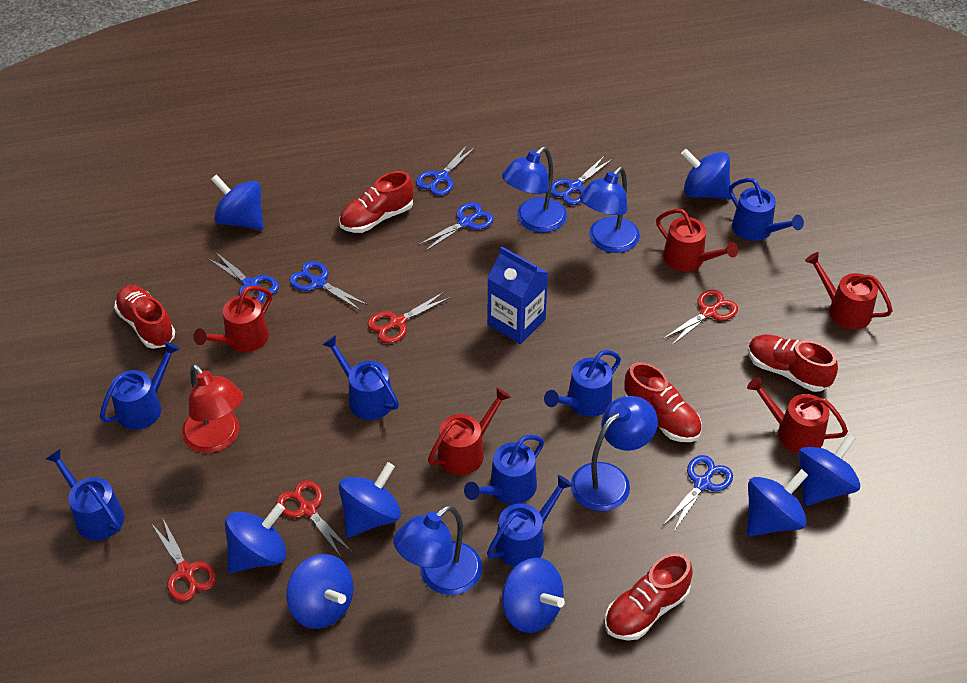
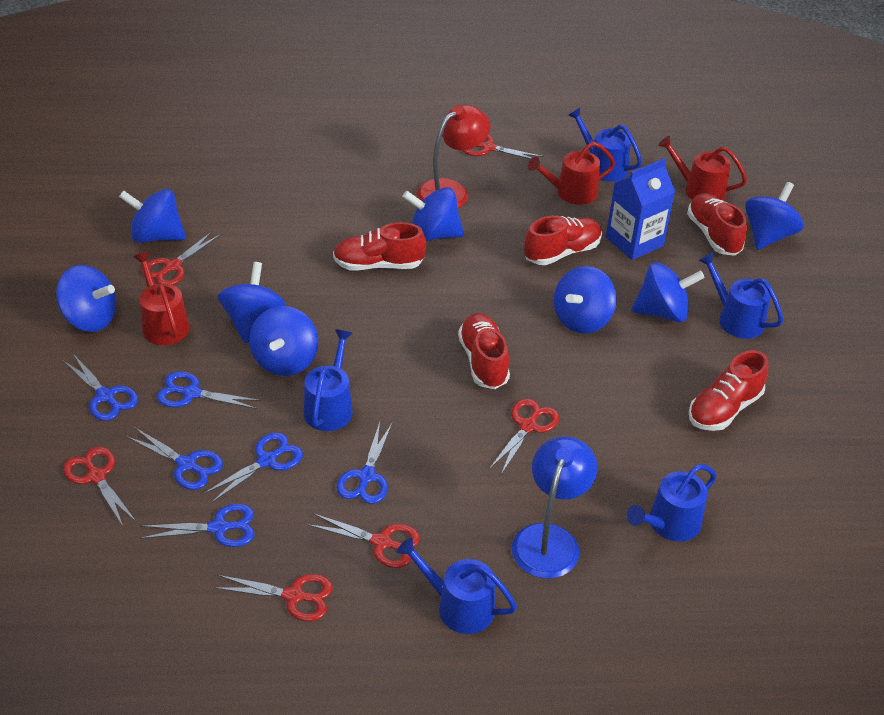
blue lamp: 4 -> 1
blue watering can: 7 -> 5
red scissors: 4 -> 6
red watering can: 5 -> 3

